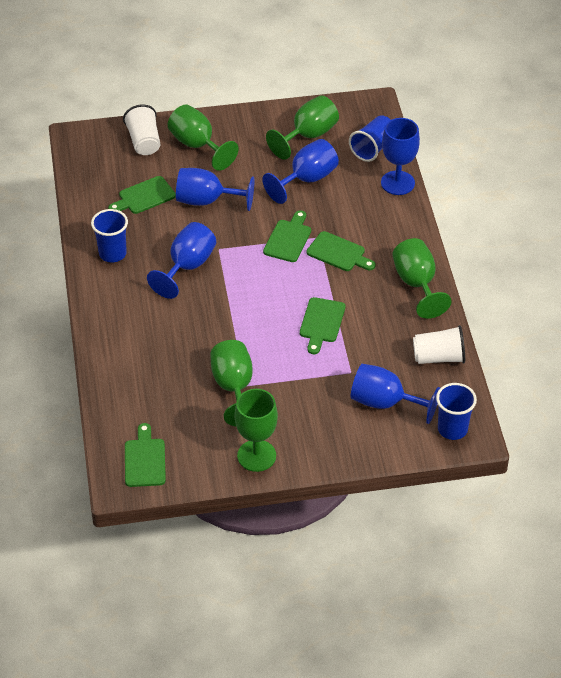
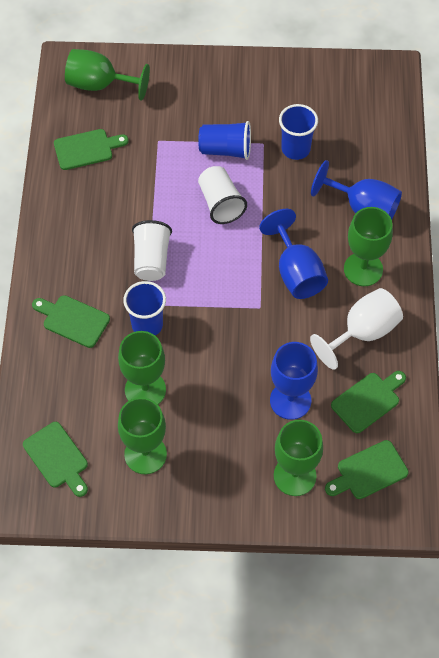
blue goblet: 5 -> 3
white goblet: 0 -> 1

